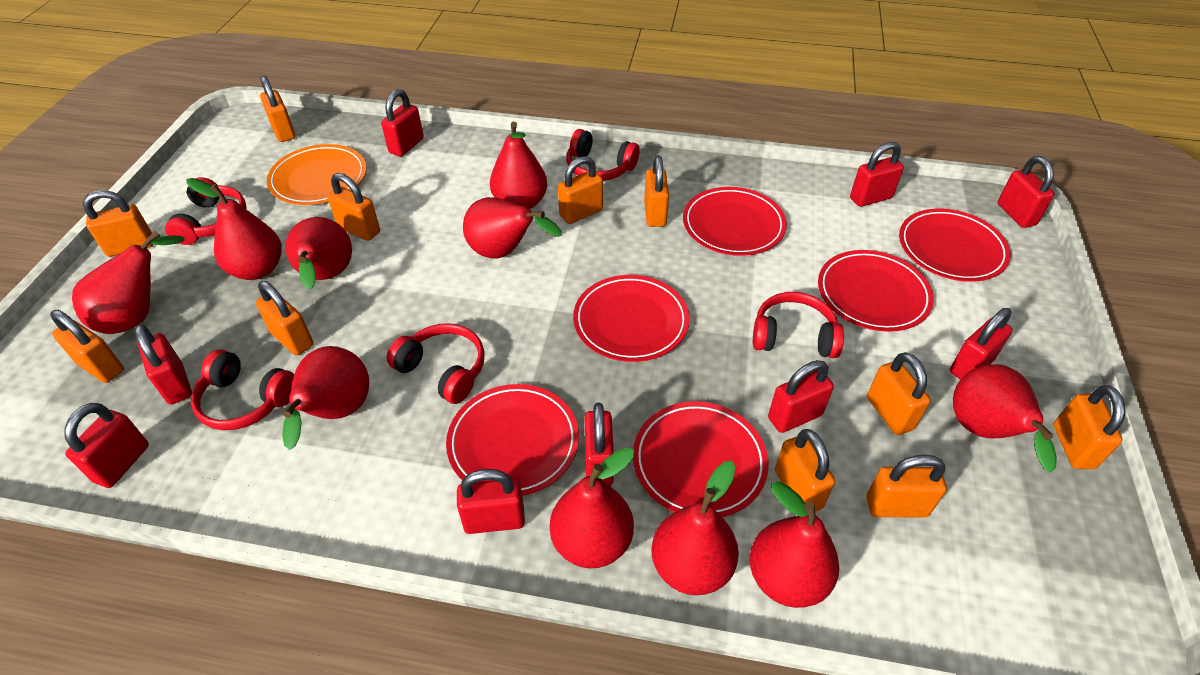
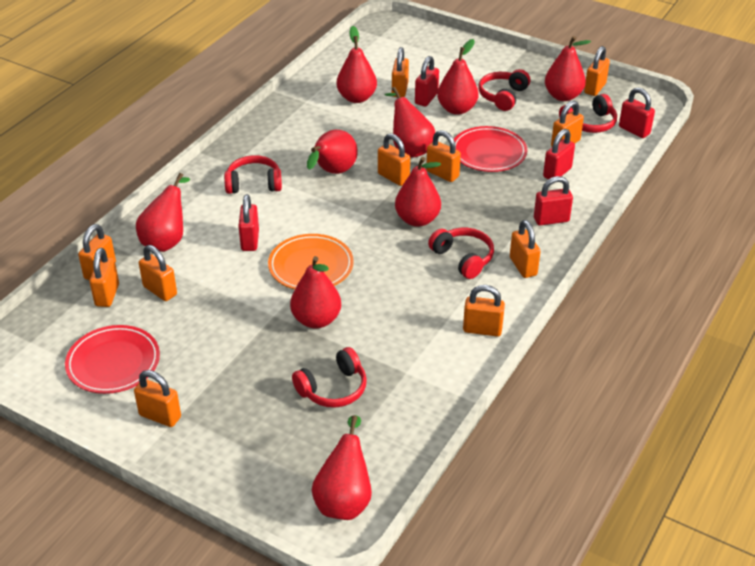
red padlock: 9 -> 5
red pear: 10 -> 9
red plate: 6 -> 2

